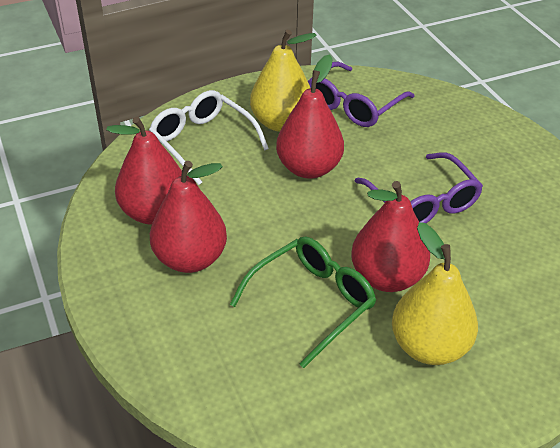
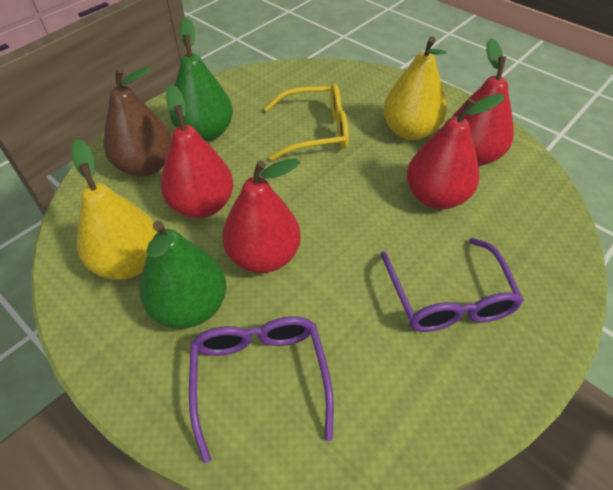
brown pear: 0 -> 1
green glasses: 1 -> 0
green pear: 0 -> 2
white glasses: 1 -> 0
yellow glasses: 0 -> 1

